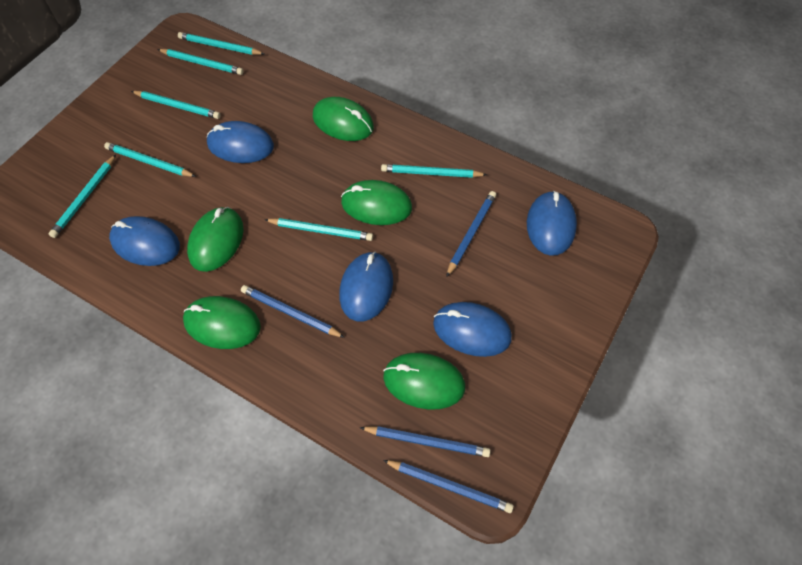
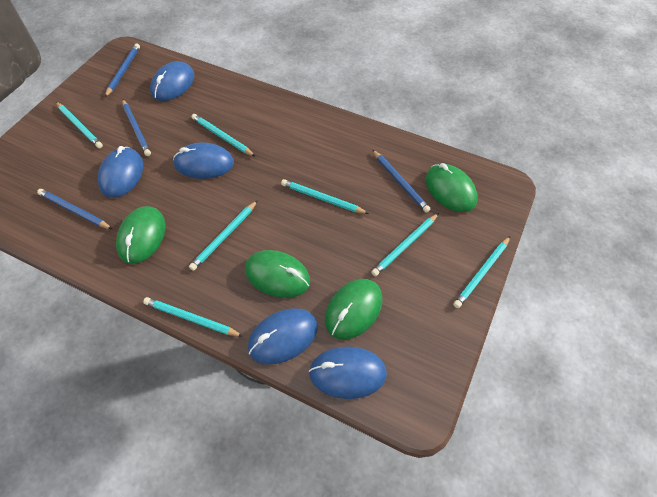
green mouse: 5 -> 4

